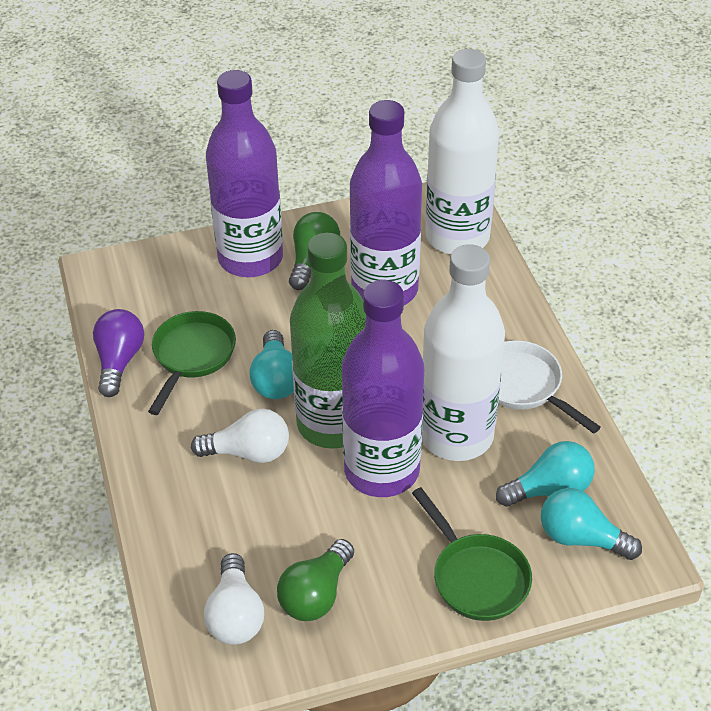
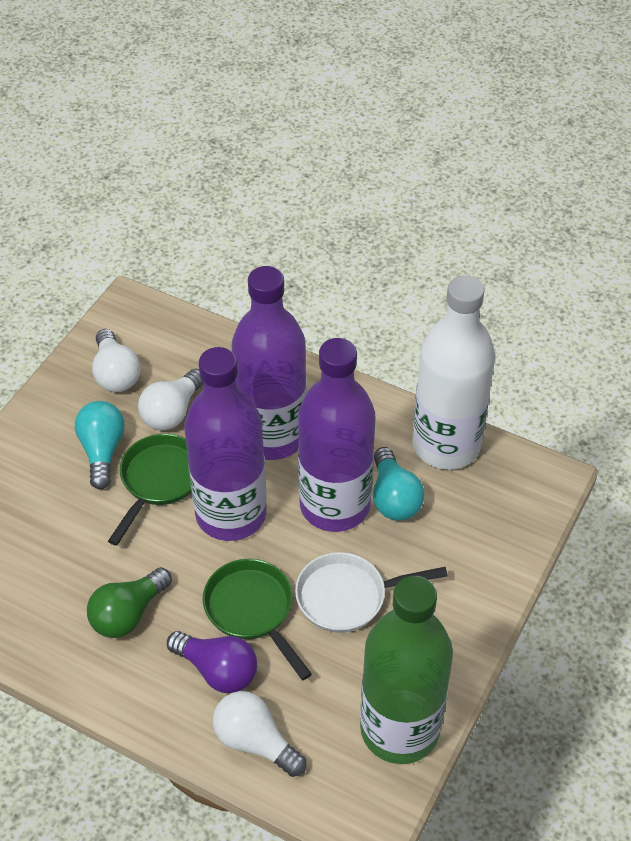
green light bulb: 2 -> 1
turquoise light bulb: 3 -> 2
white bottle: 2 -> 1
white light bulb: 2 -> 3

